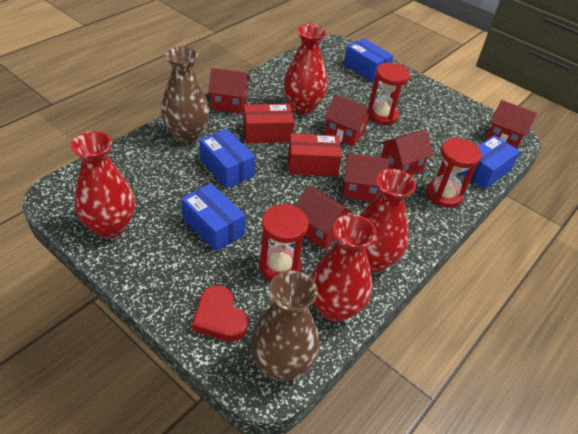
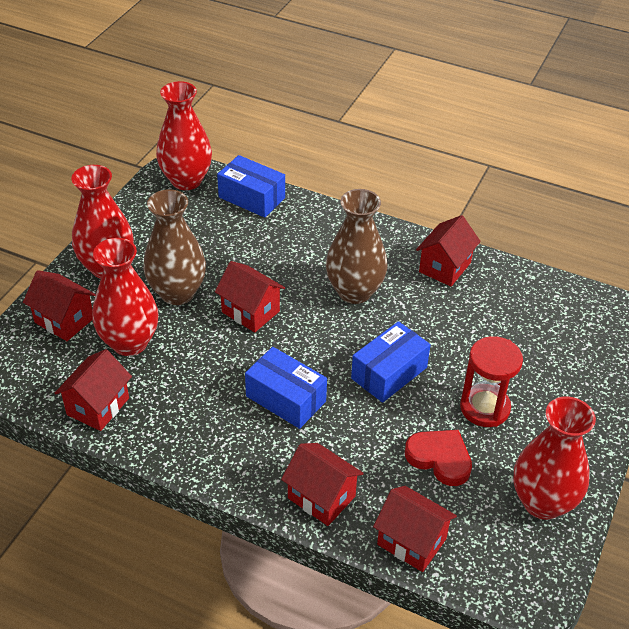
blue box: 4 -> 3
red box: 2 -> 0
red hourglass: 3 -> 1

